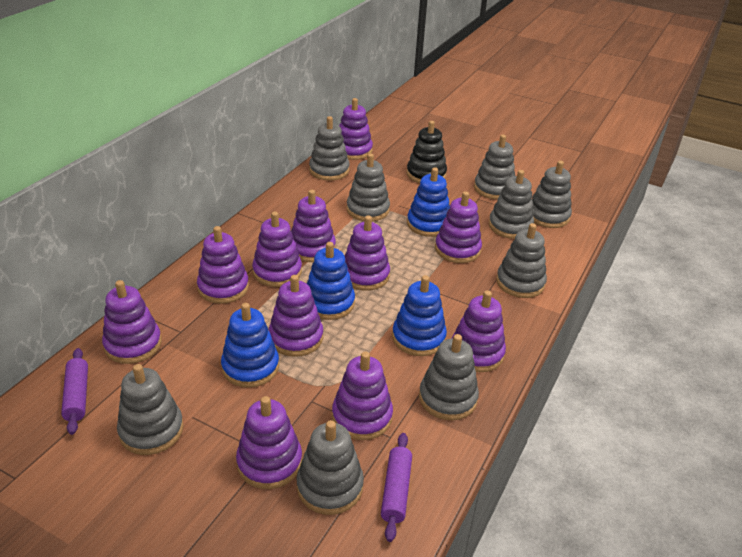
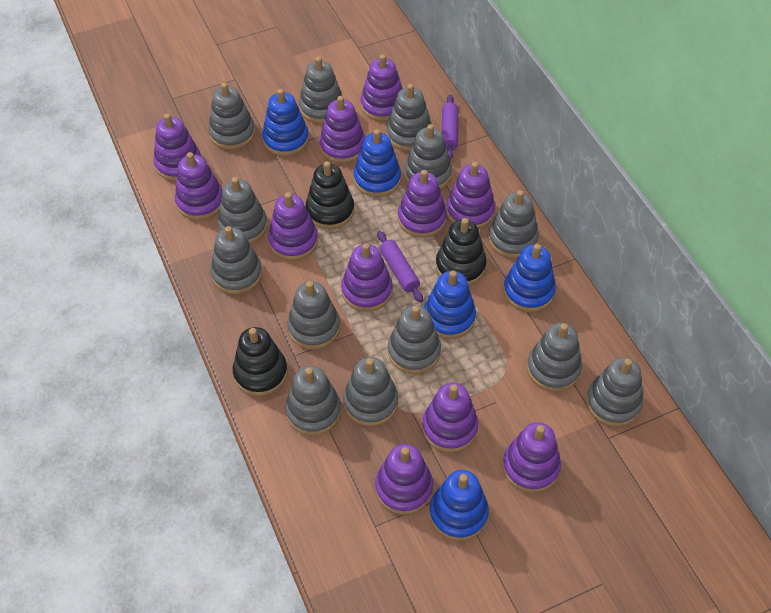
black stacking toy: 1 -> 3
blue stacking toy: 4 -> 5
grey stacking toy: 9 -> 13

